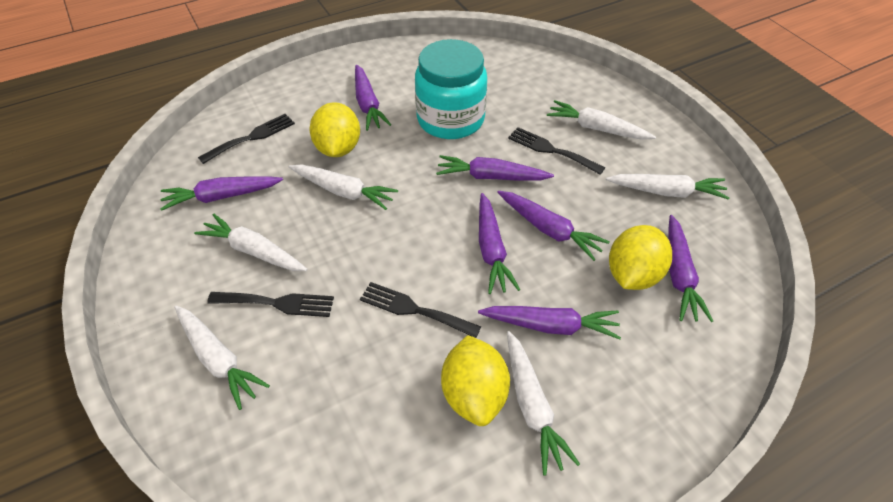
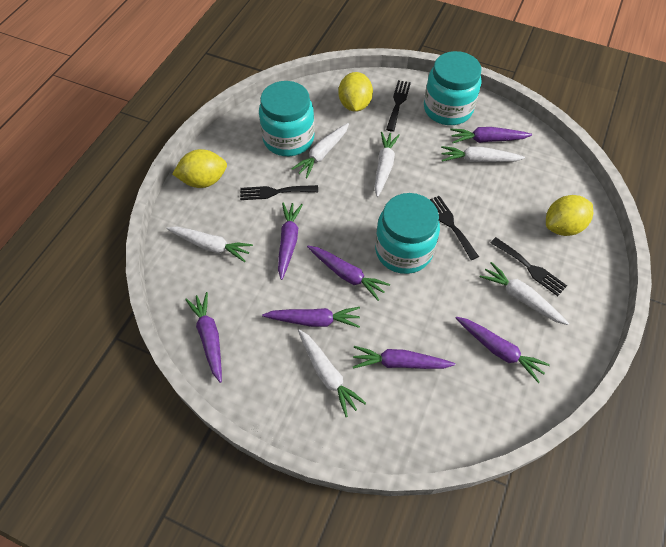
turquoise jar: 1 -> 3

